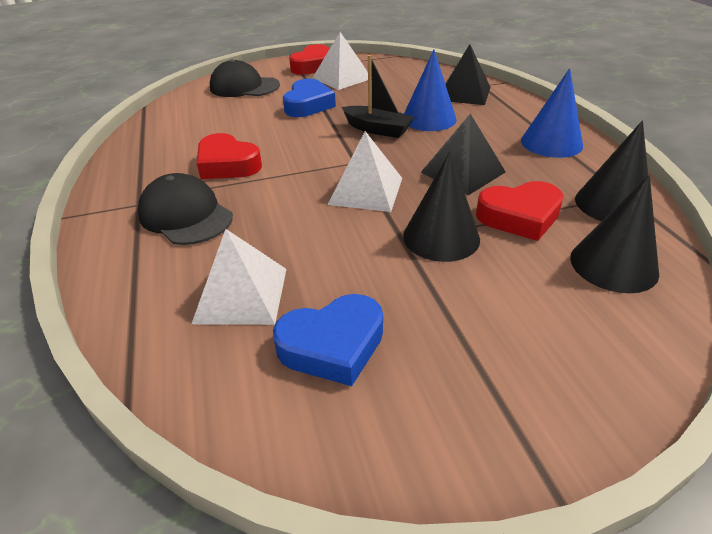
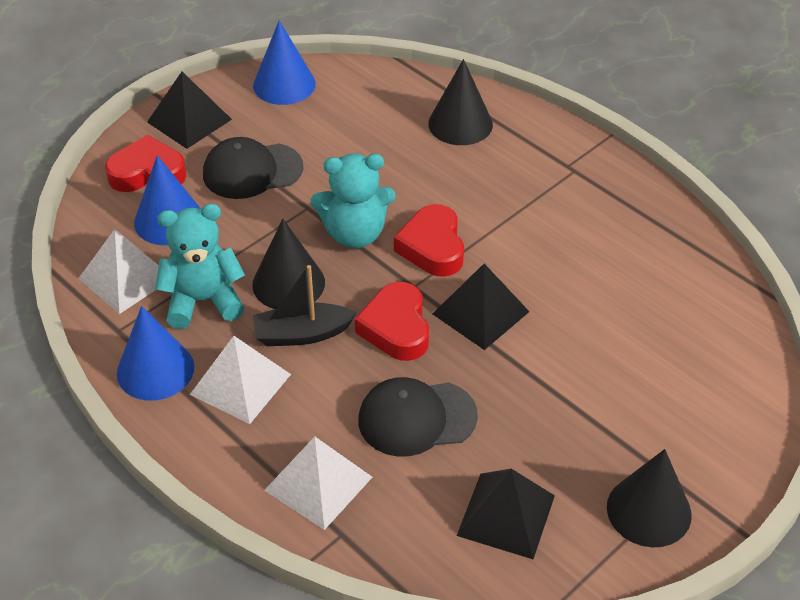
black pyramid: 2 -> 3
blue cone: 2 -> 3
blue heart: 2 -> 0
turquoise teddy bear: 0 -> 2

